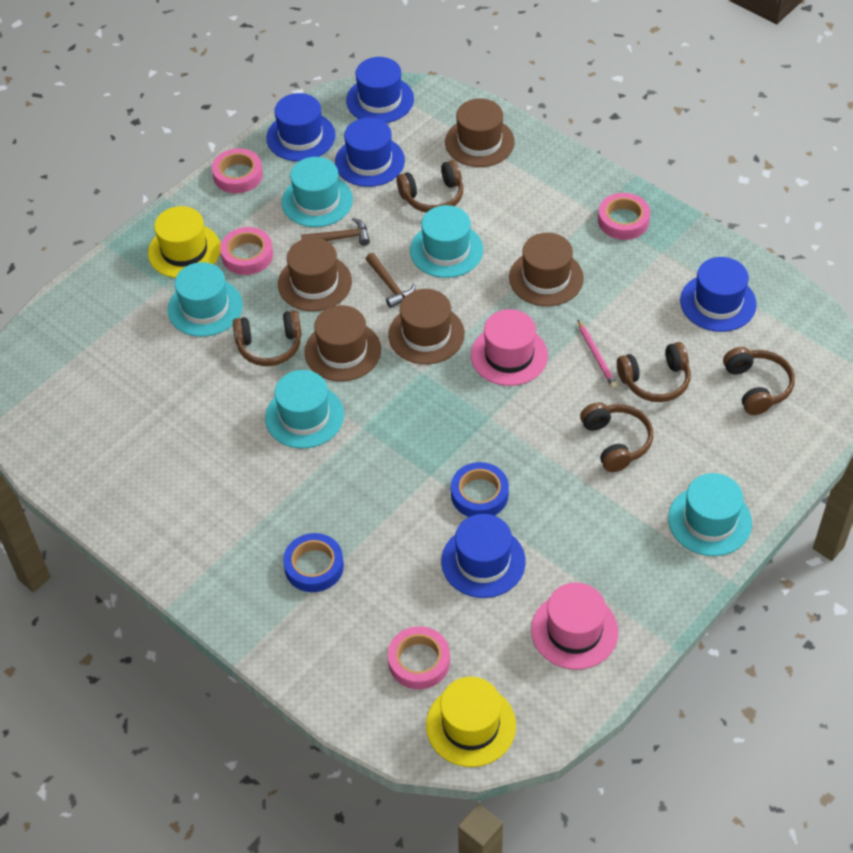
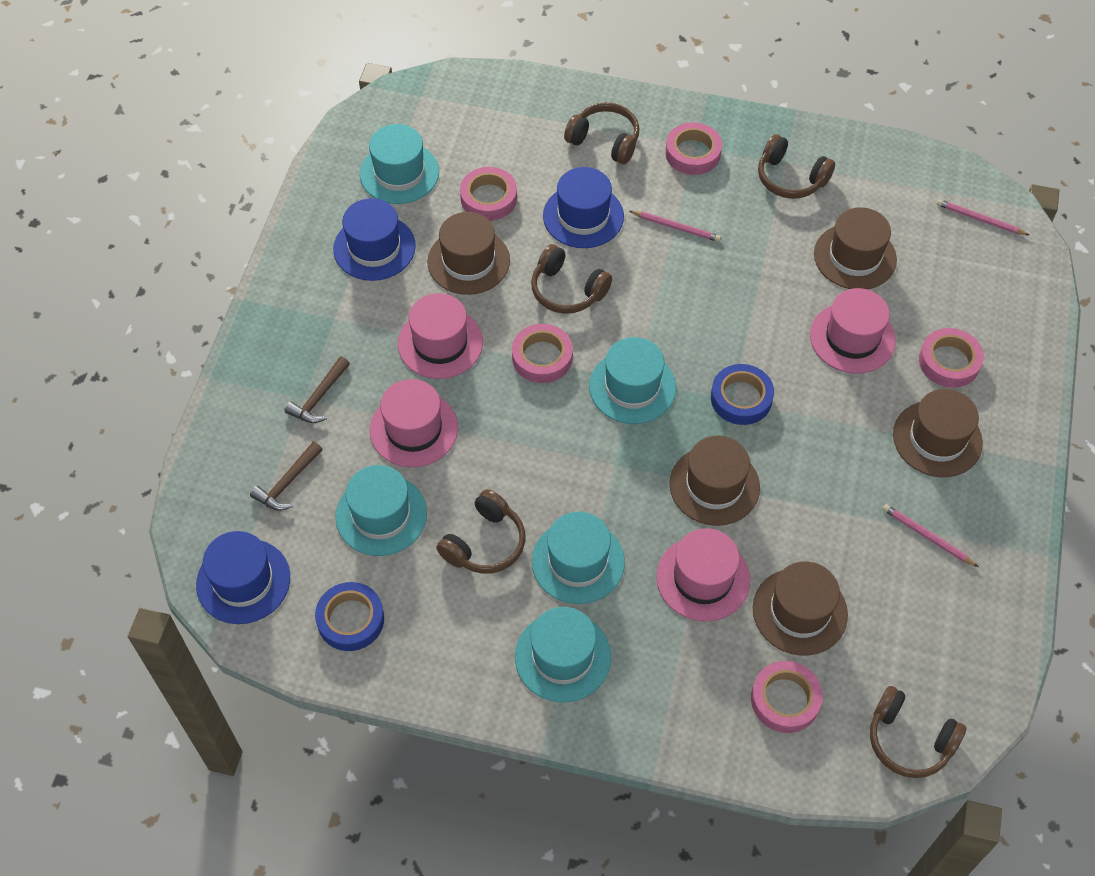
blue hat: 5 -> 3
pink hat: 2 -> 4
pink pencil: 1 -> 3
pink tape: 4 -> 5
yellow hat: 2 -> 0

